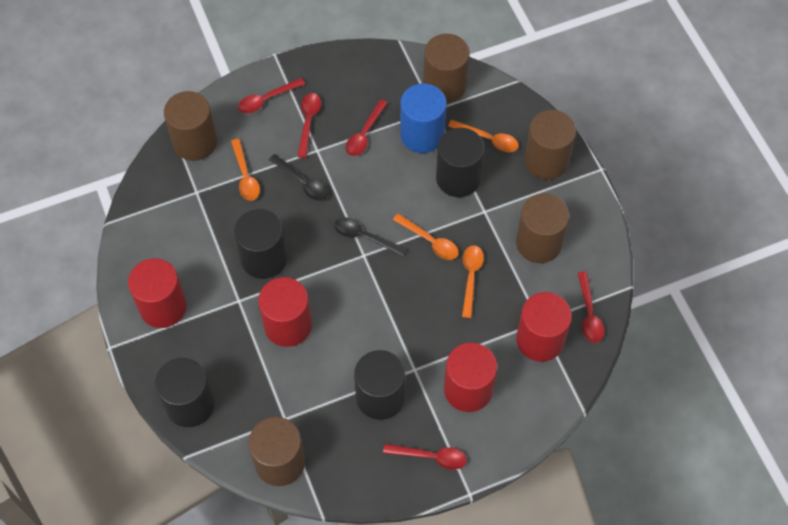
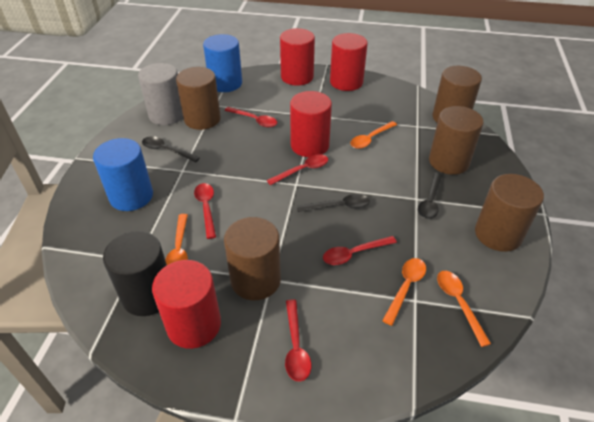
black cylinder: 4 -> 1
black spoon: 2 -> 3
blue cylinder: 1 -> 2
grey cylinder: 0 -> 1

